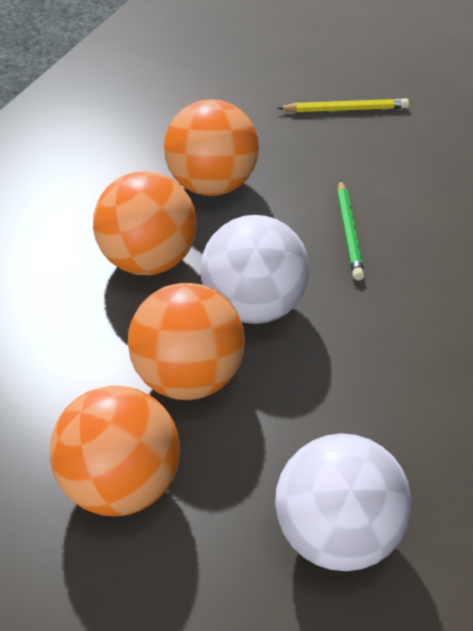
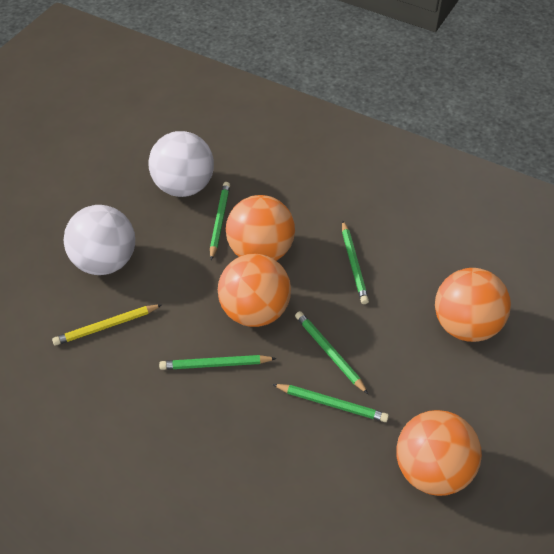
green pencil: 1 -> 5

